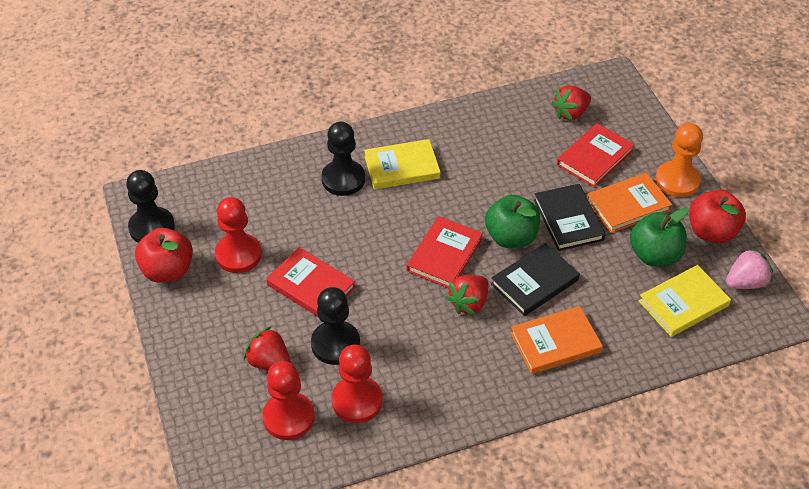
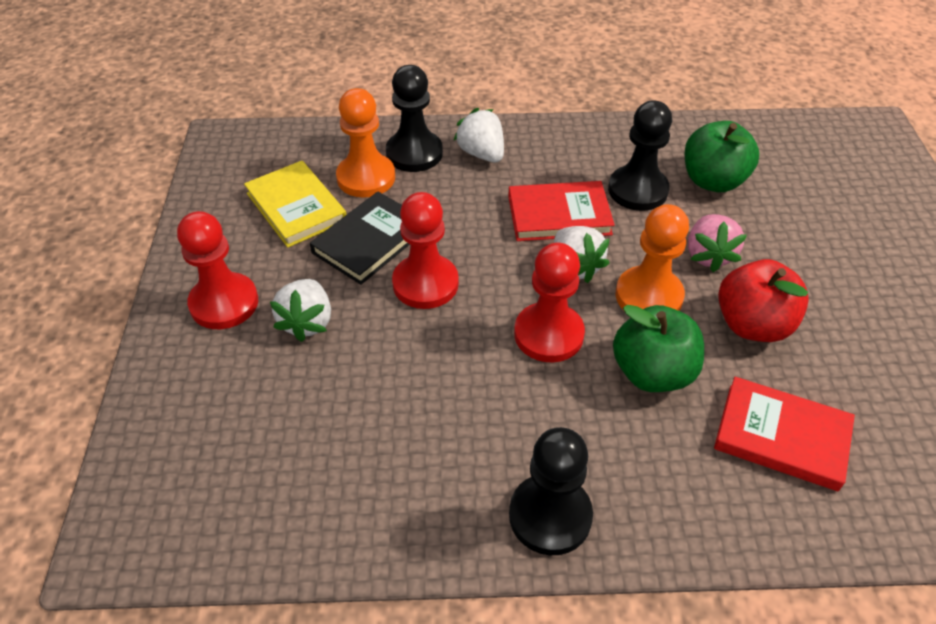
black book: 2 -> 1
orange book: 2 -> 0
orange pawn: 1 -> 2
red apple: 2 -> 1
red book: 3 -> 2
red strawberry: 3 -> 0
white strawberry: 0 -> 3
yellow book: 2 -> 1

